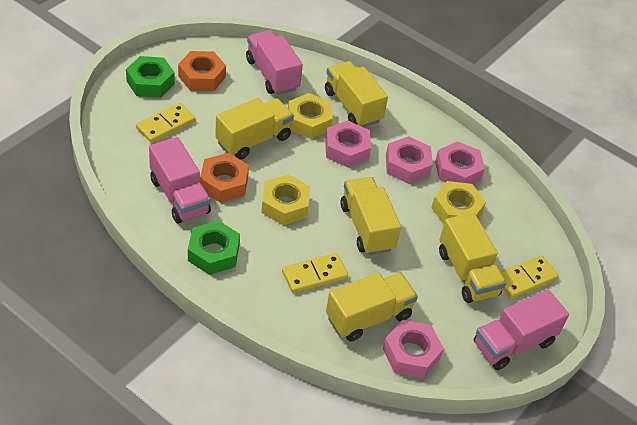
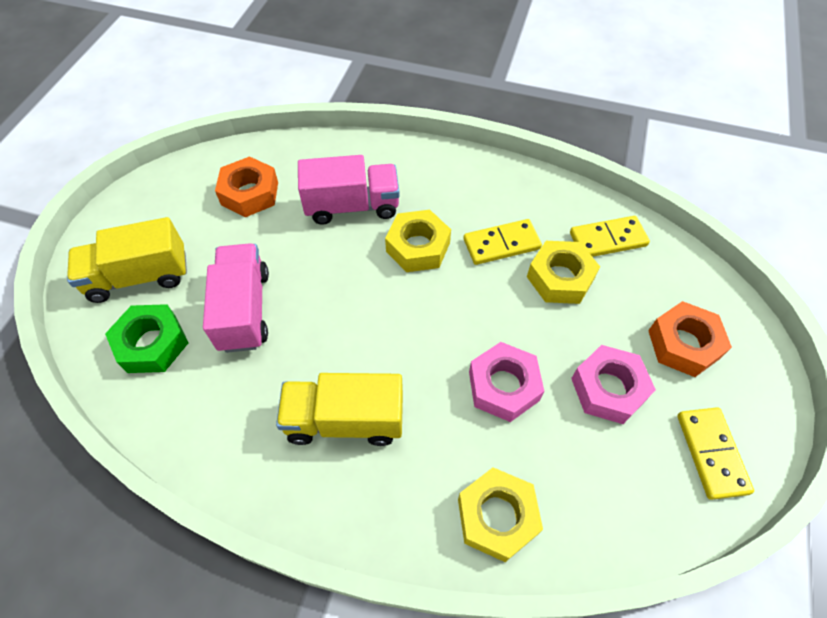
green nut: 2 -> 1
pink nut: 4 -> 2
pink truck: 3 -> 2
yellow truck: 5 -> 2

